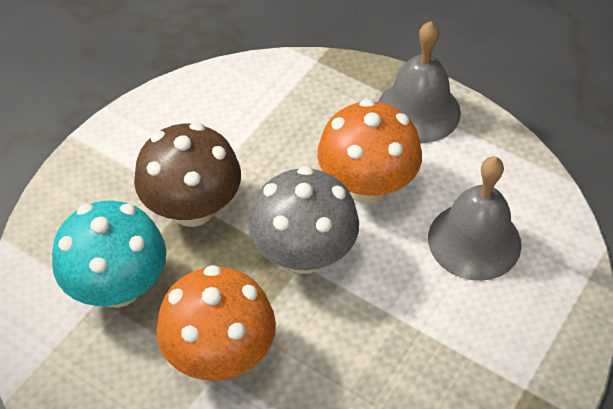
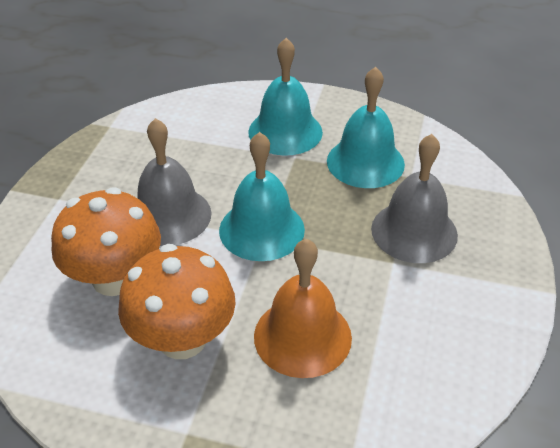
brown mushroom: 1 -> 0
grey mushroom: 1 -> 0
orange bell: 0 -> 1
turquoise bell: 0 -> 3
turquoise mushroom: 1 -> 0

